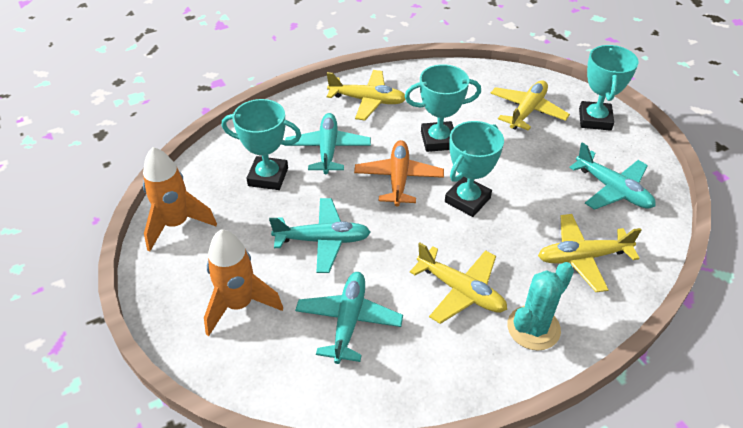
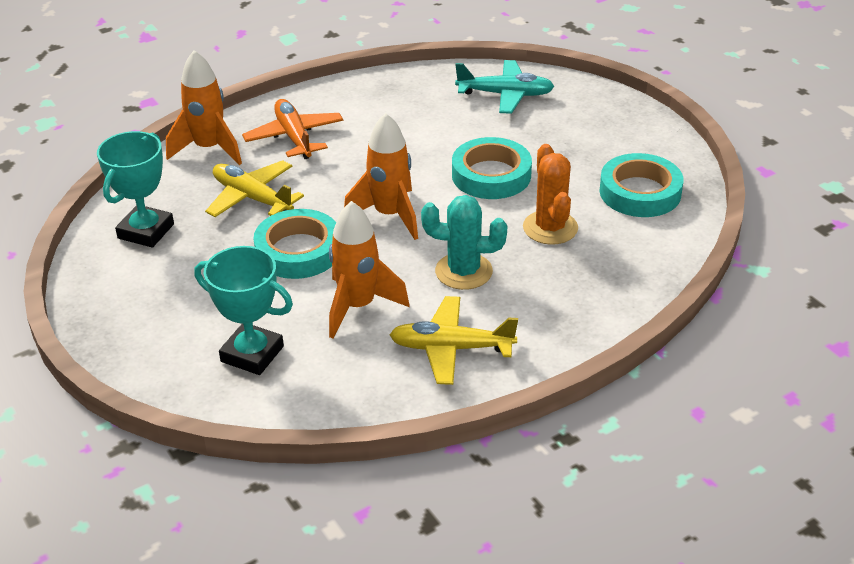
orange cactus: 0 -> 1
orange rocket: 2 -> 3
turquoise plane: 4 -> 1
turquoise tape: 0 -> 3
turquoise trophy: 4 -> 2
yellow plane: 4 -> 2

